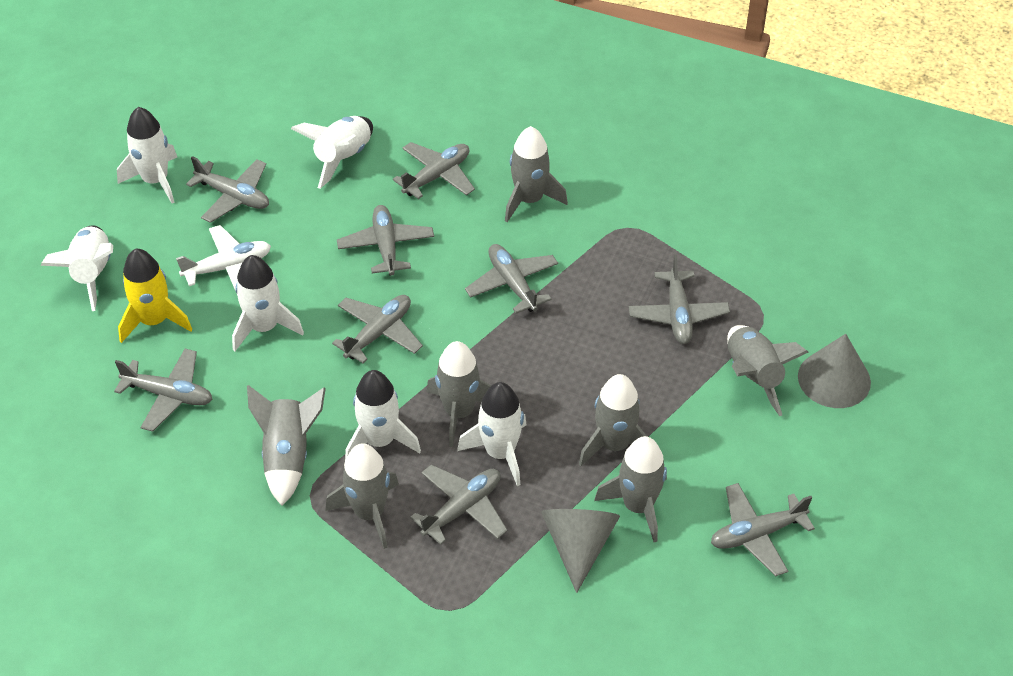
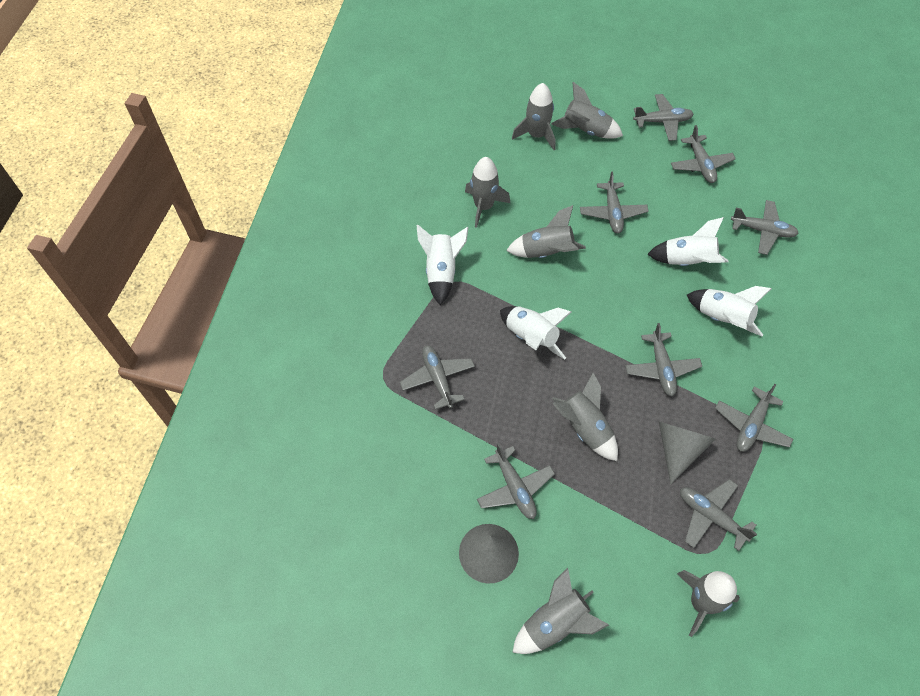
white plane: 1 -> 0
white rocket: 6 -> 4
yellow rocket: 1 -> 0

